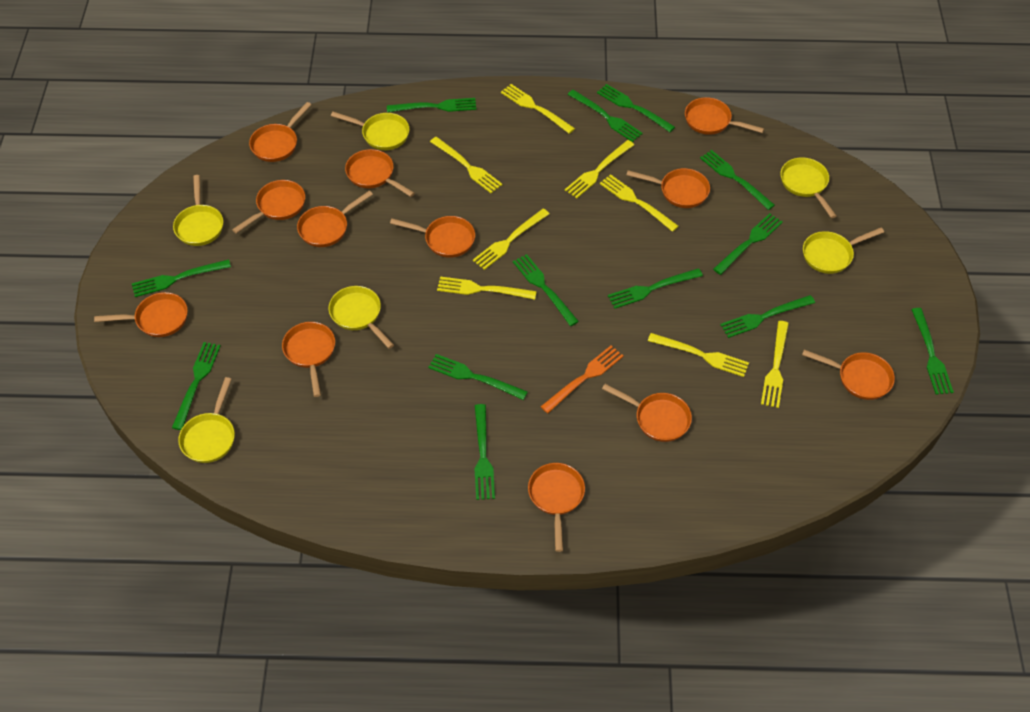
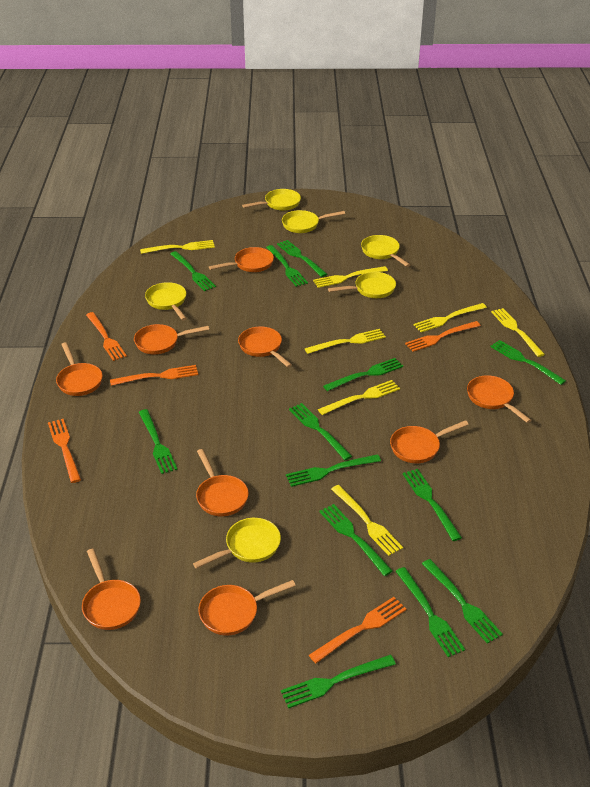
orange fork: 1 -> 5
orange pan: 12 -> 9
yellow fork: 8 -> 7

